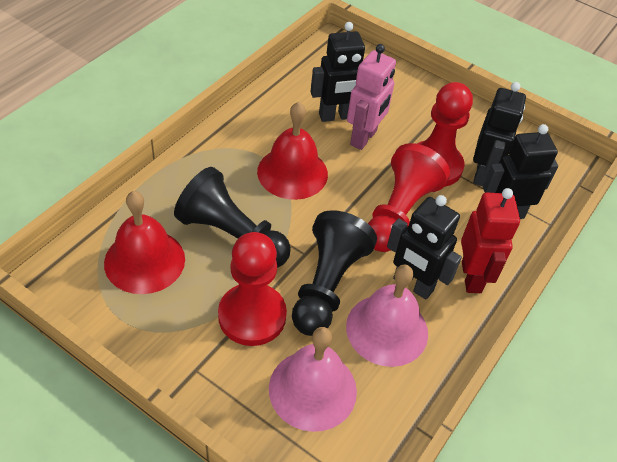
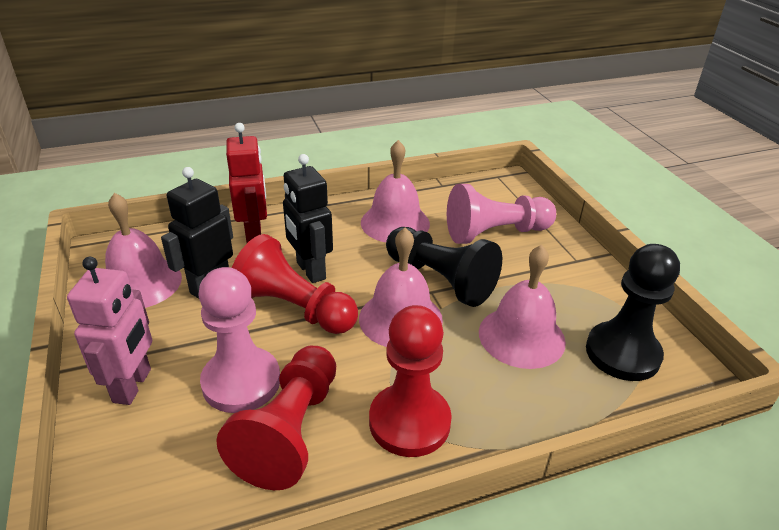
black robot: 4 -> 2
pink bell: 2 -> 4
pink pawn: 0 -> 2
red bell: 2 -> 0

